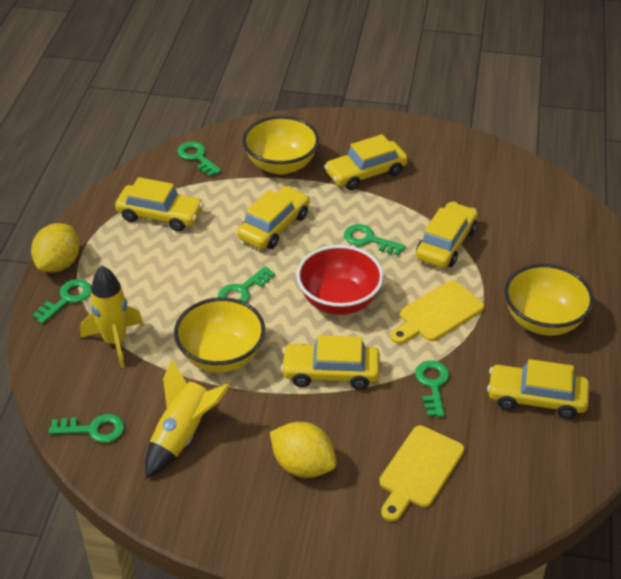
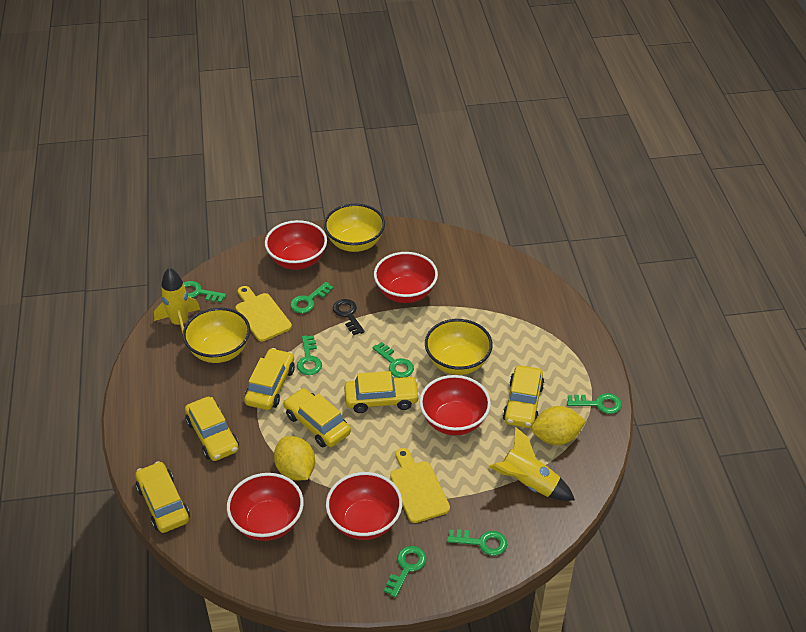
black key: 0 -> 1
green key: 6 -> 7
red bowl: 1 -> 5

